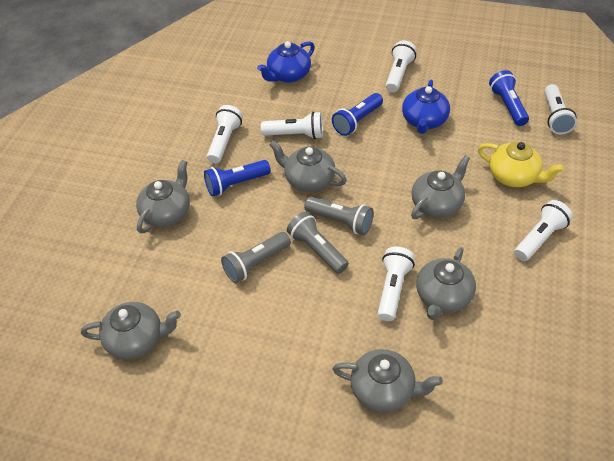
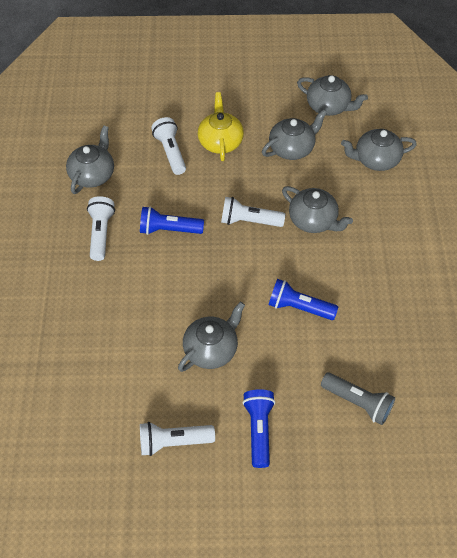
blue teapot: 2 -> 0
grey flashlight: 3 -> 1
white flashlight: 6 -> 4

